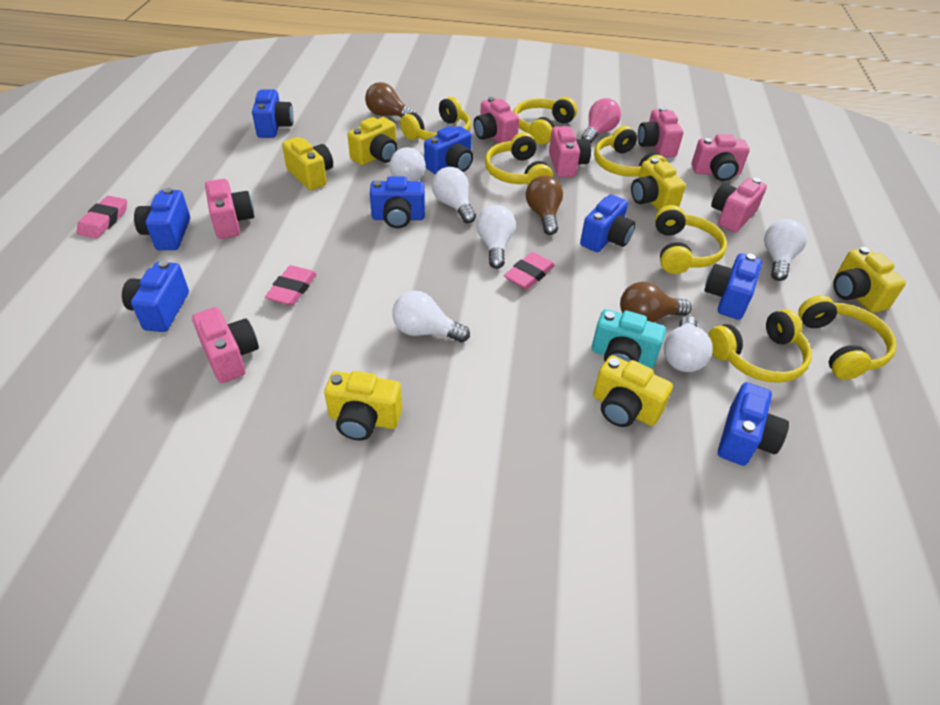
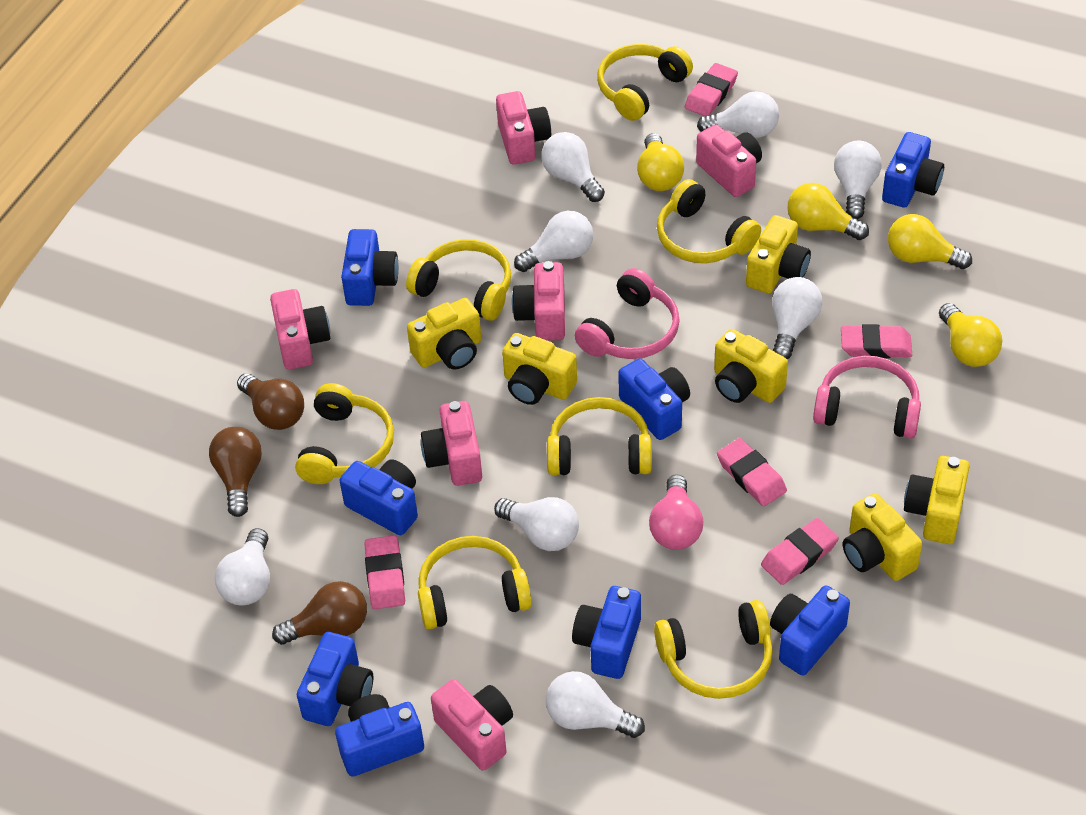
pink camera: 7 -> 6
pink eraser: 3 -> 5
pink headphones: 0 -> 2
turquoise camera: 1 -> 0
white light bulb: 6 -> 8
yellow light bulb: 0 -> 4

